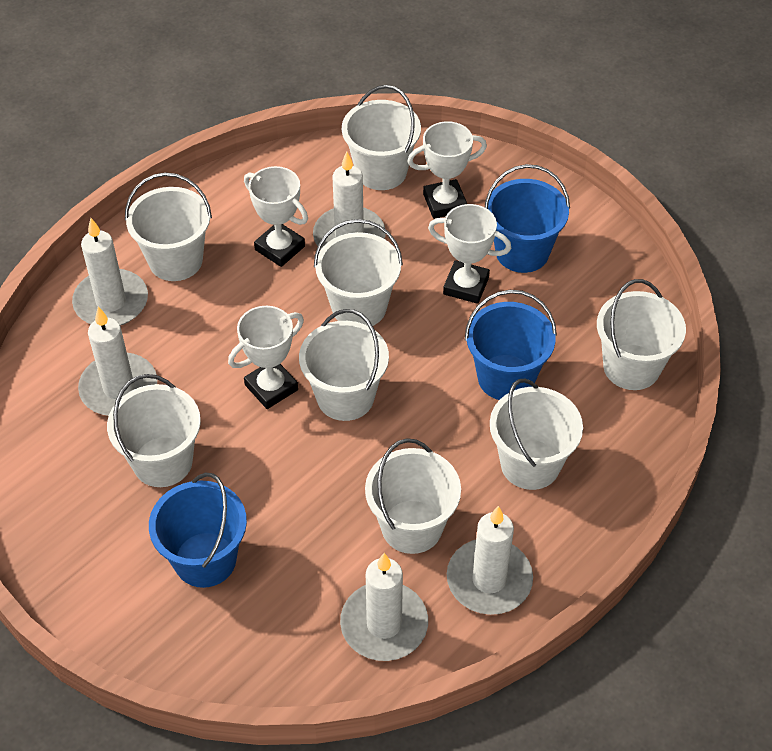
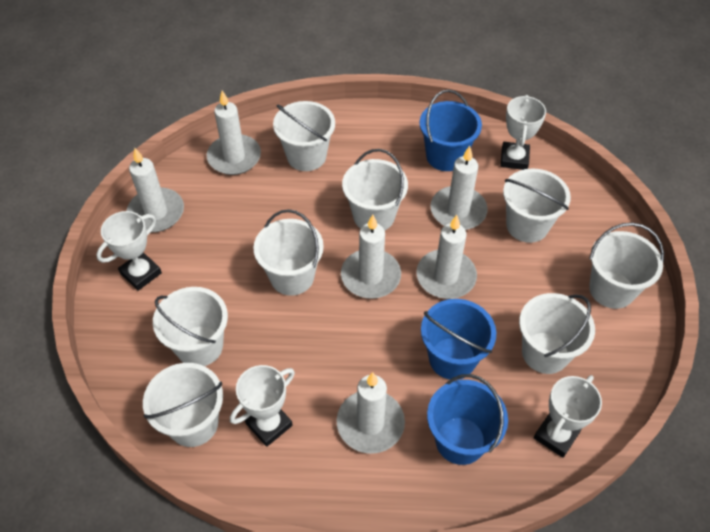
white candle: 5 -> 6

